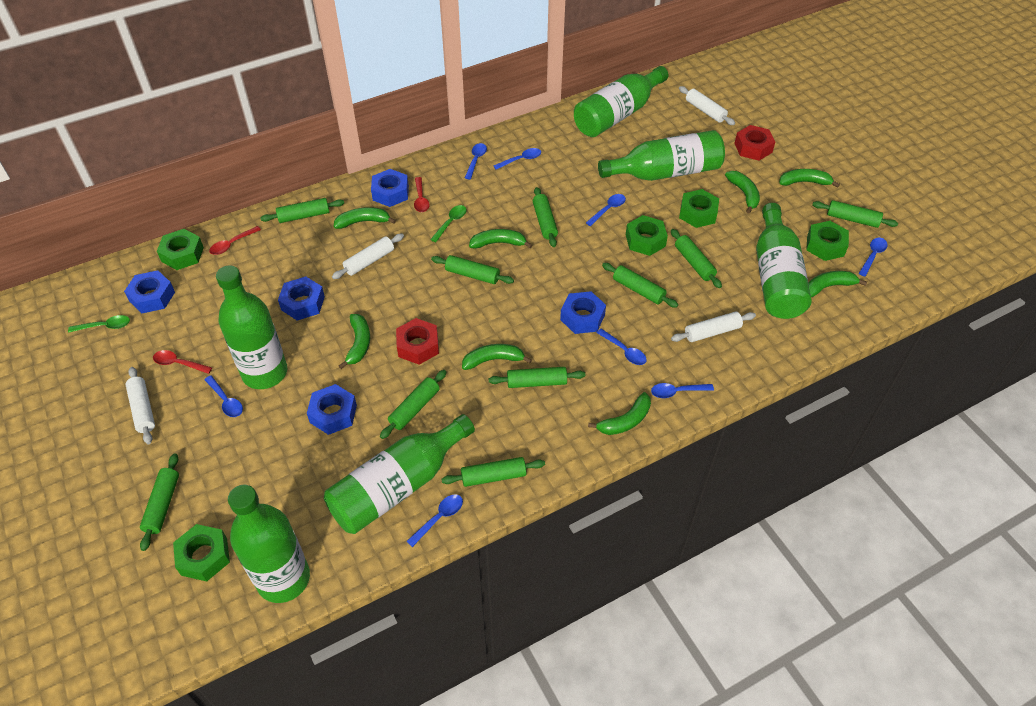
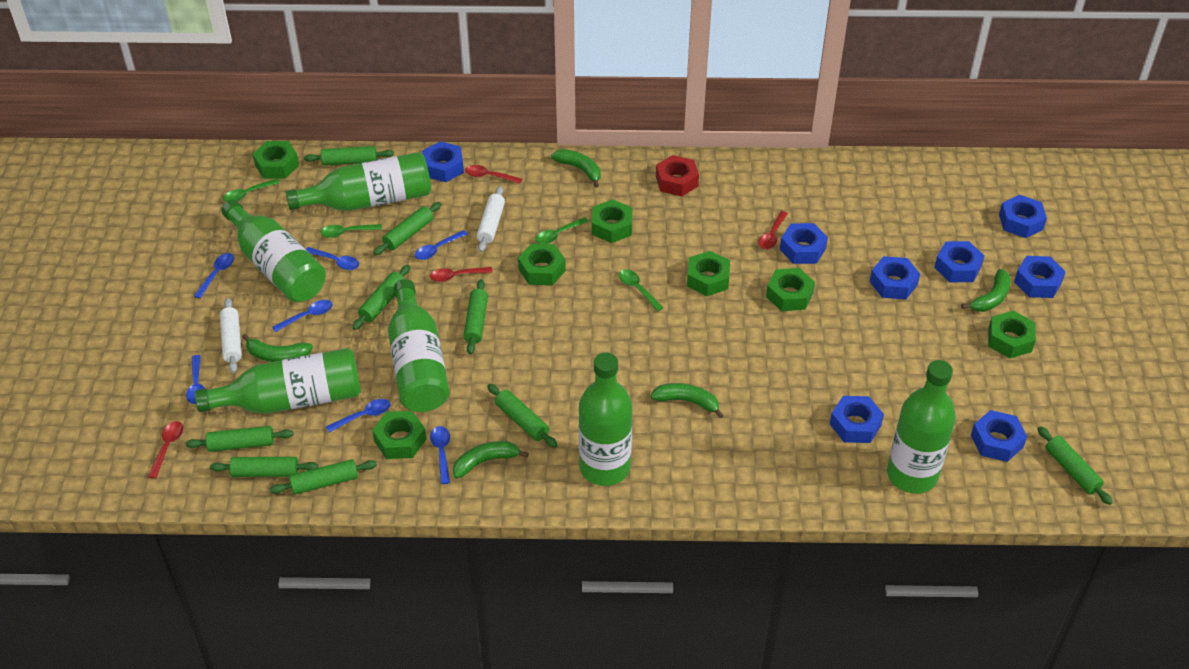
blue nut: 5 -> 8
blue spoon: 8 -> 7
green banana: 8 -> 5
green nut: 5 -> 7
green rolling pin: 10 -> 9
green spoon: 2 -> 4
red nut: 2 -> 1
red spoon: 3 -> 4
white rolling pin: 4 -> 2

